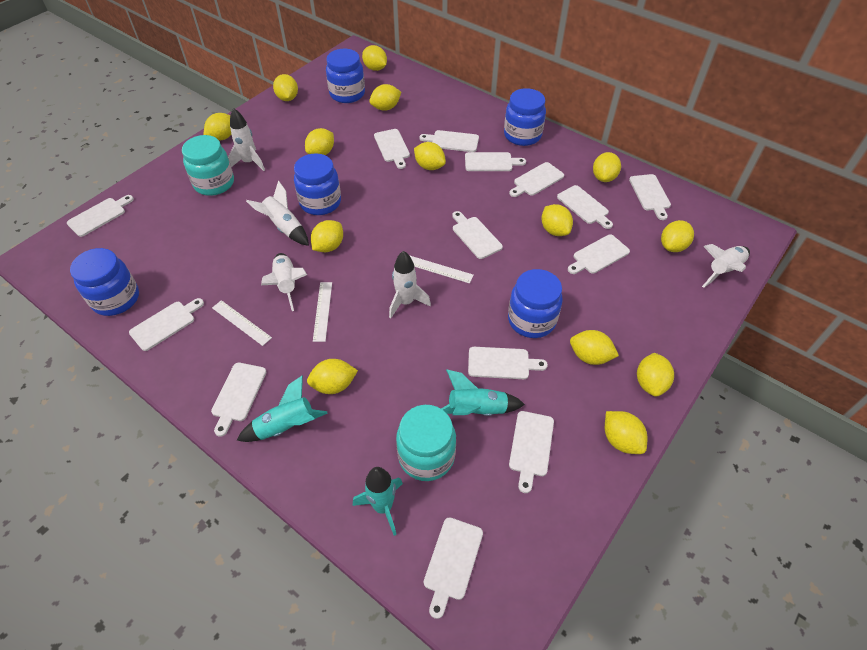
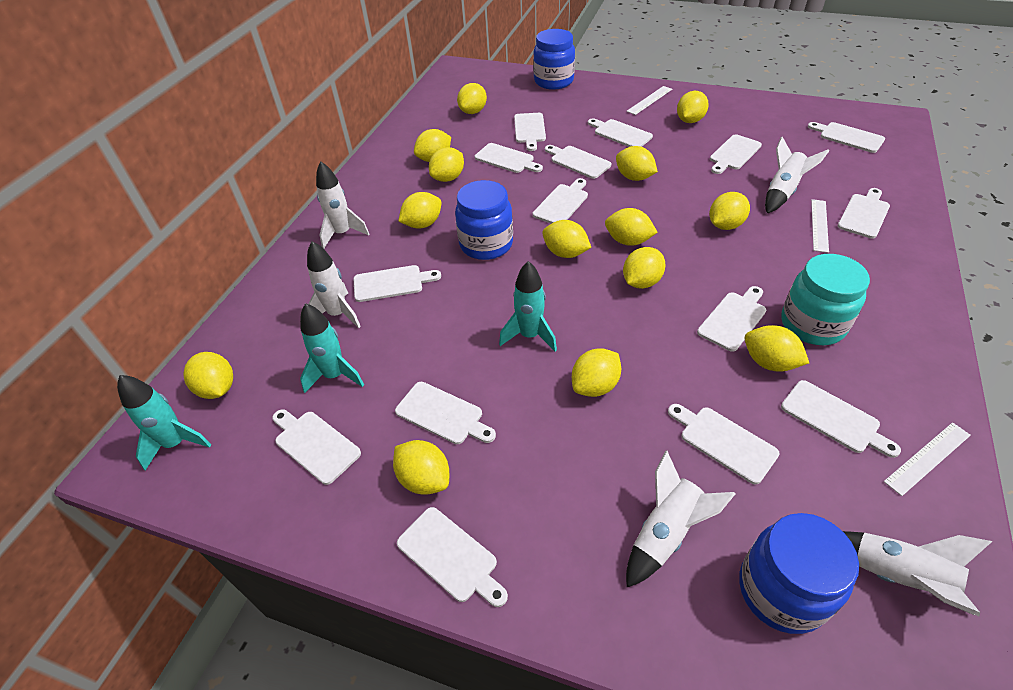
blue jar: 5 -> 3
turquoise jar: 2 -> 1
white cutting board: 14 -> 15

